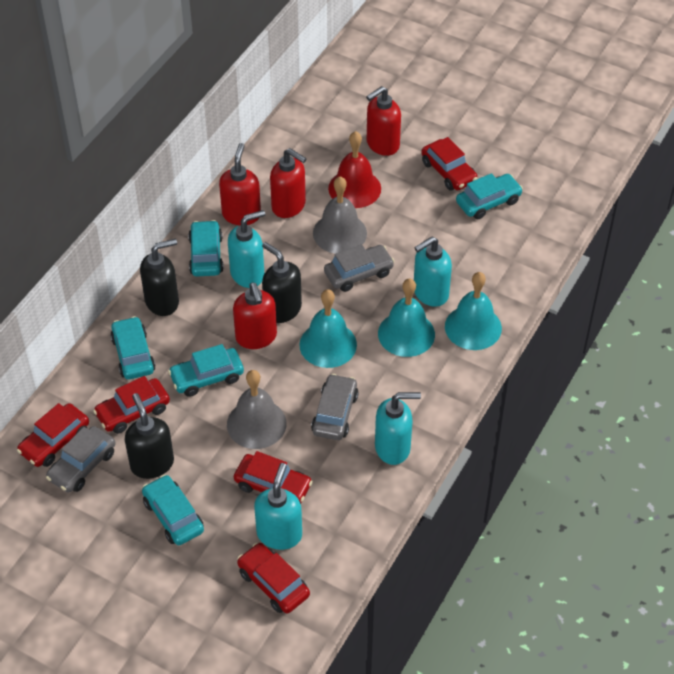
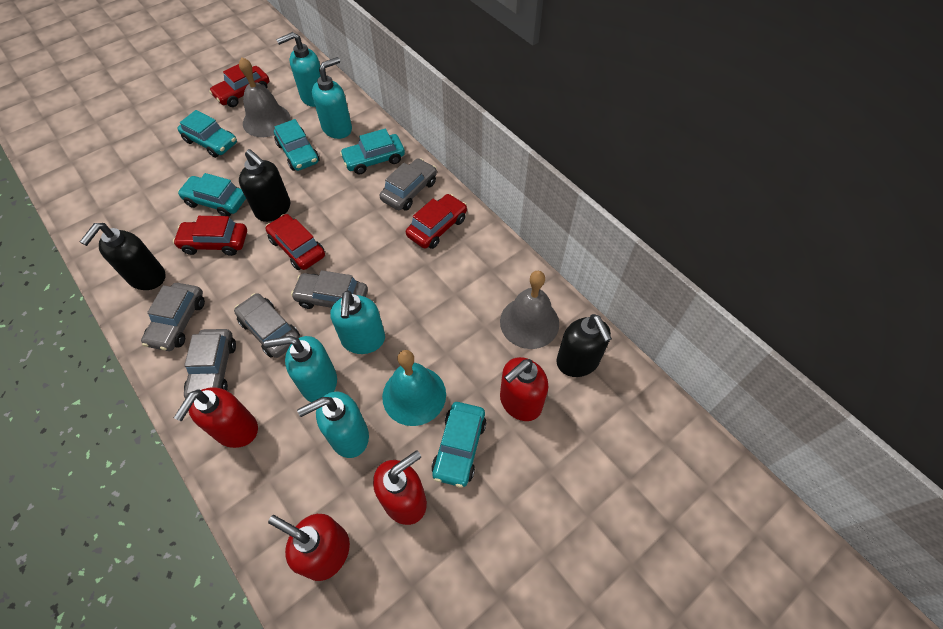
grey car: 3 -> 5
red bell: 1 -> 0
red car: 5 -> 4
turquoise bell: 3 -> 1
turquoise soap dispenser: 4 -> 5

